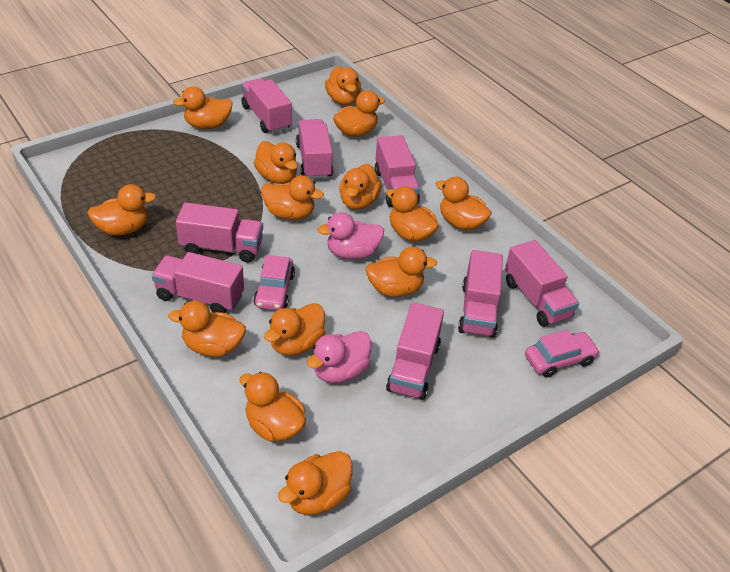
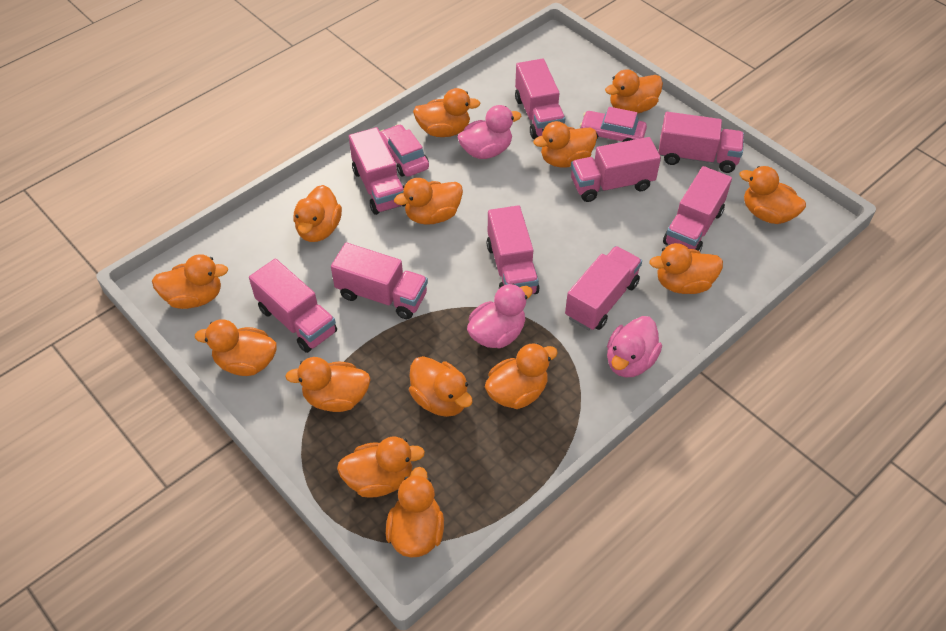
pink duck: 2 -> 3
pink truck: 8 -> 9

